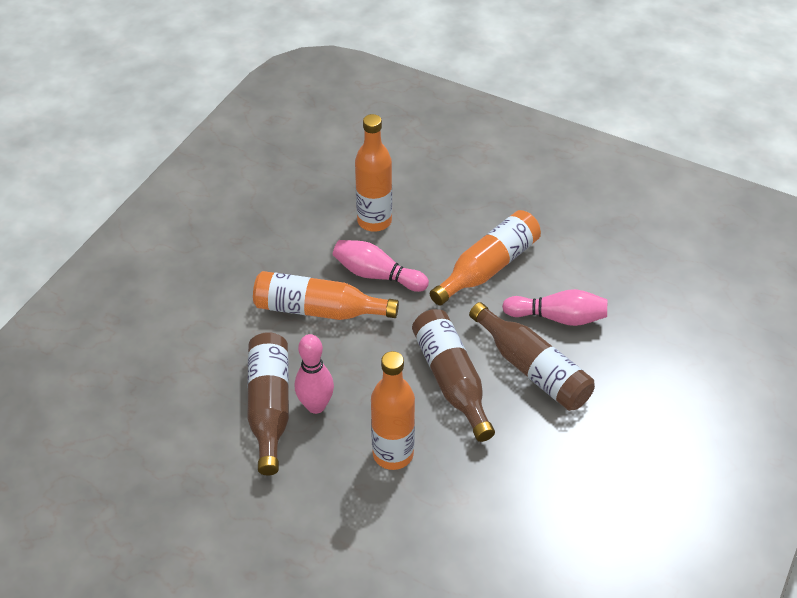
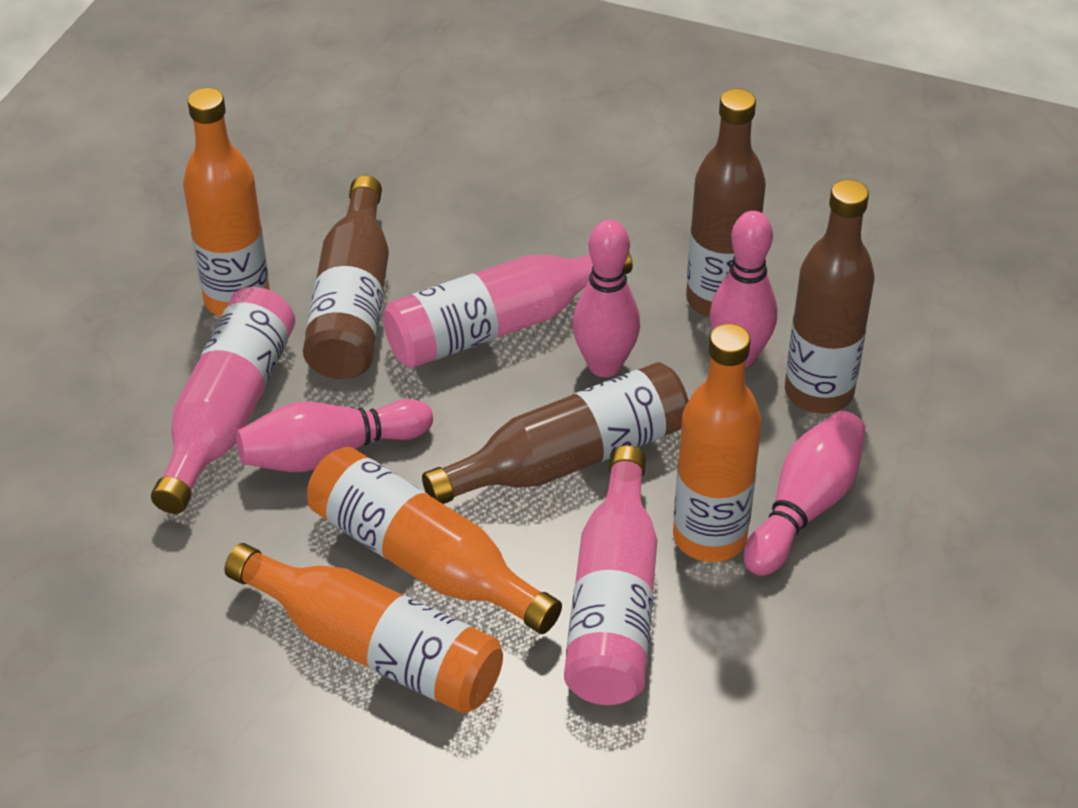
brown bottle: 3 -> 4
pink bottle: 0 -> 3
pink bowling pin: 3 -> 4

